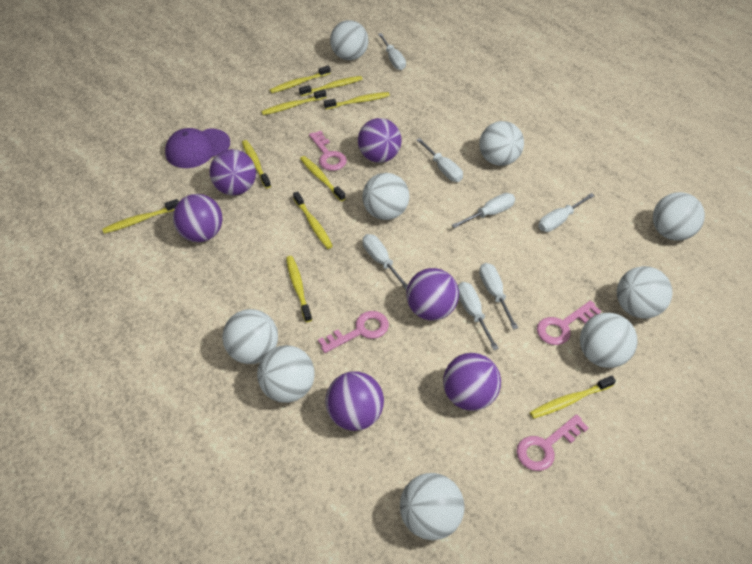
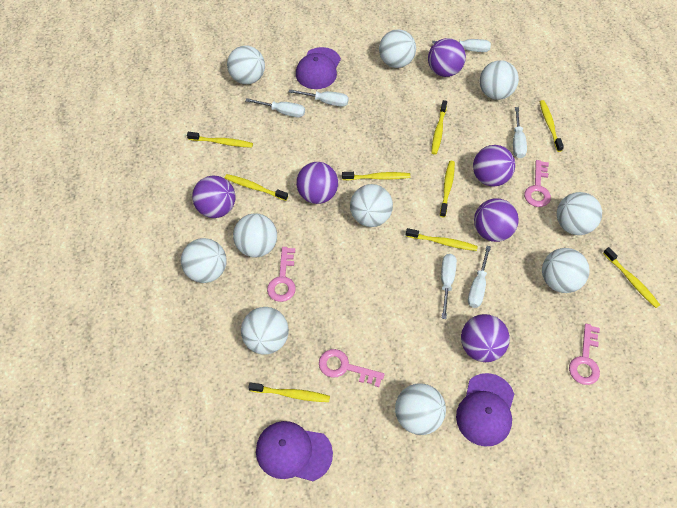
purple cap: 1 -> 3
white ball: 9 -> 10
white screwdriver: 7 -> 6
yellow toothbrush: 10 -> 9

